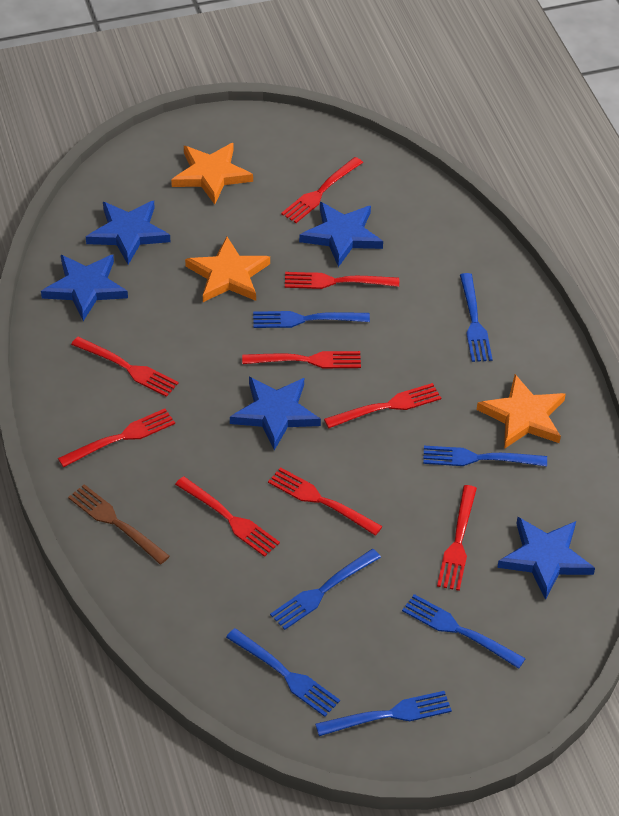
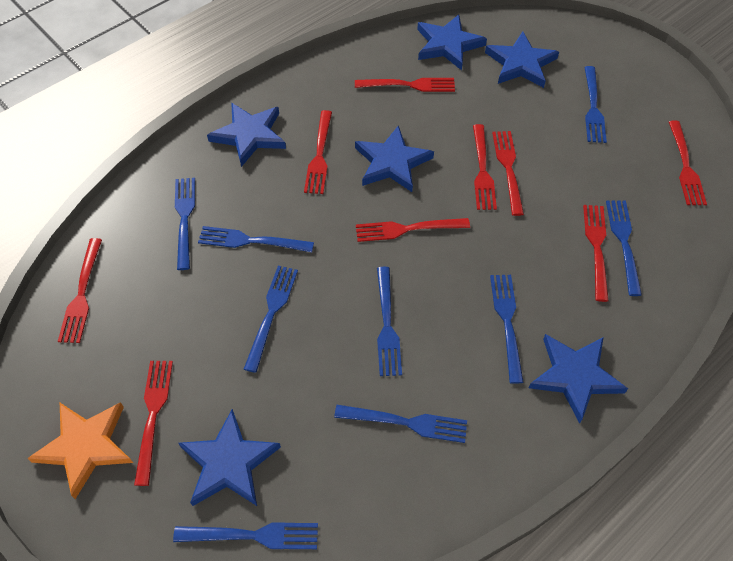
blue fork: 7 -> 9
blue star: 5 -> 6
brown fork: 1 -> 0
orange star: 3 -> 1

